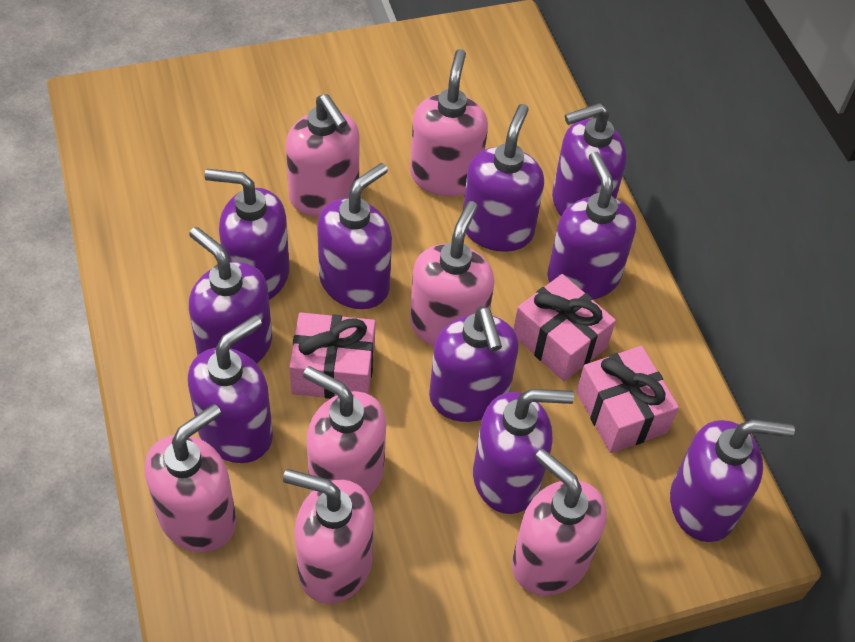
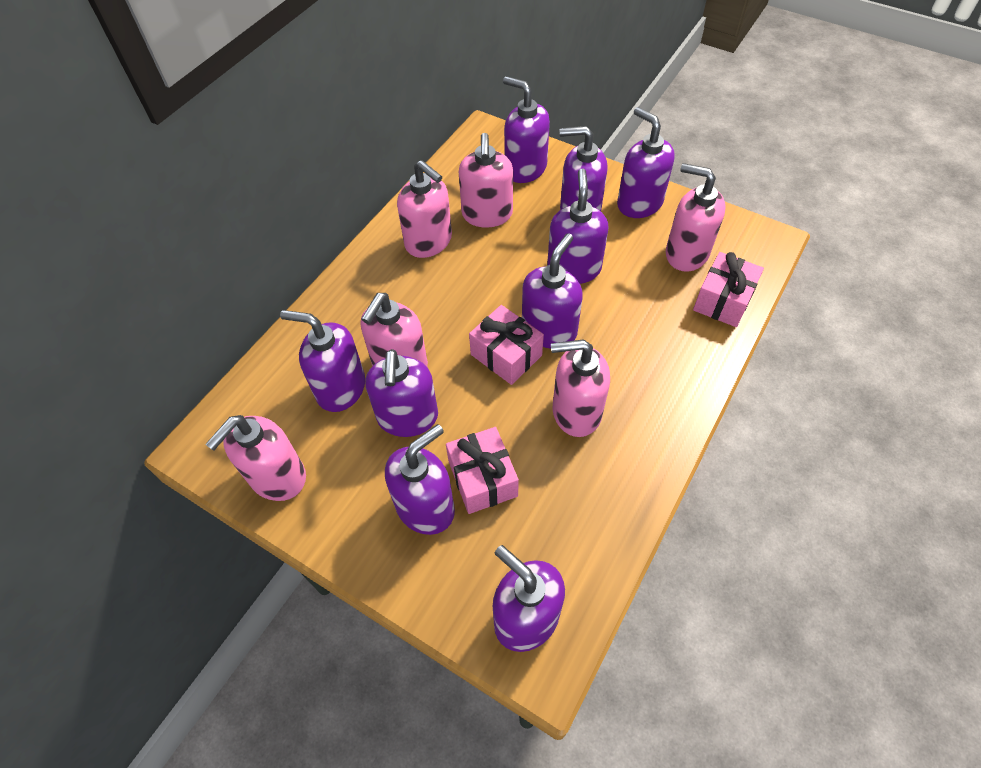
pink soap dispenser: 7 -> 6
purple soap dispenser: 10 -> 9

